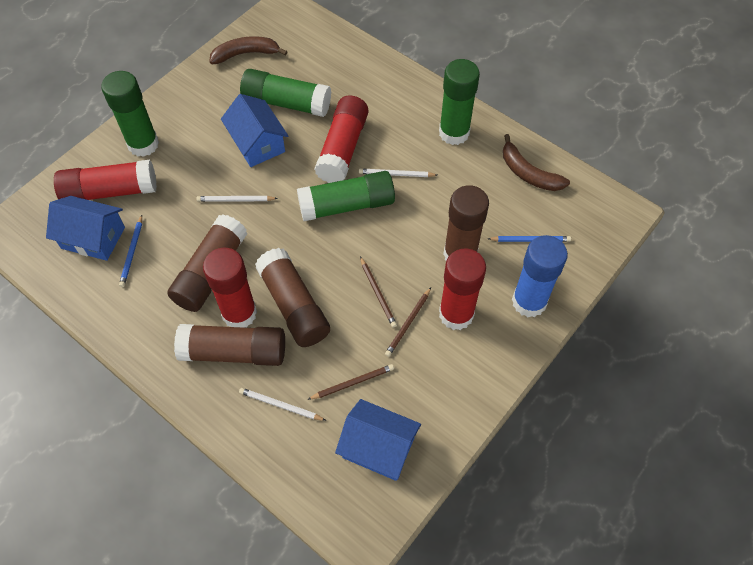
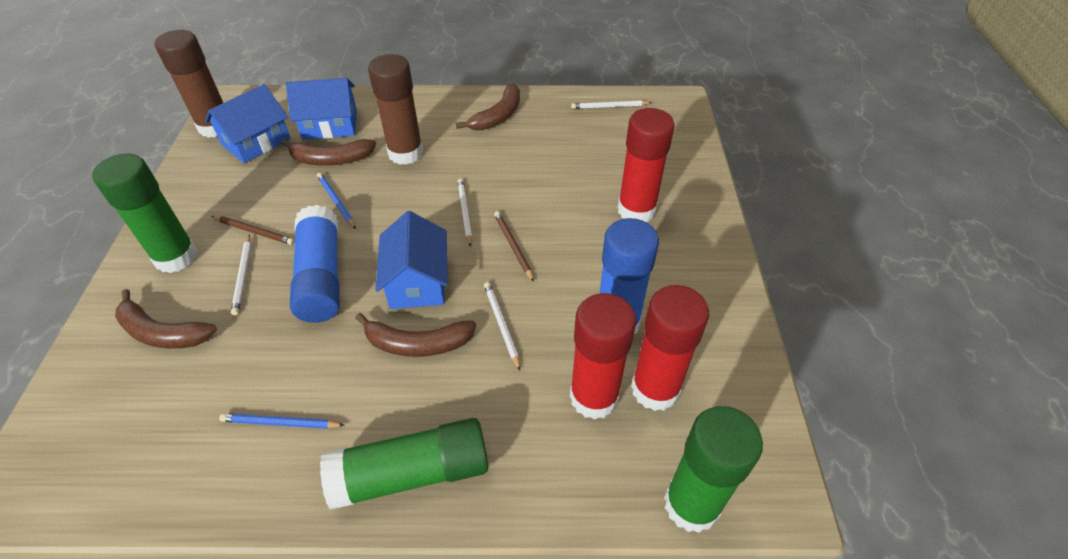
blue glue stick: 1 -> 2
brown banana: 2 -> 4
brown glue stick: 4 -> 2
brown pencil: 3 -> 2
green glue stick: 4 -> 3
red glue stick: 4 -> 3
white pencil: 3 -> 4

